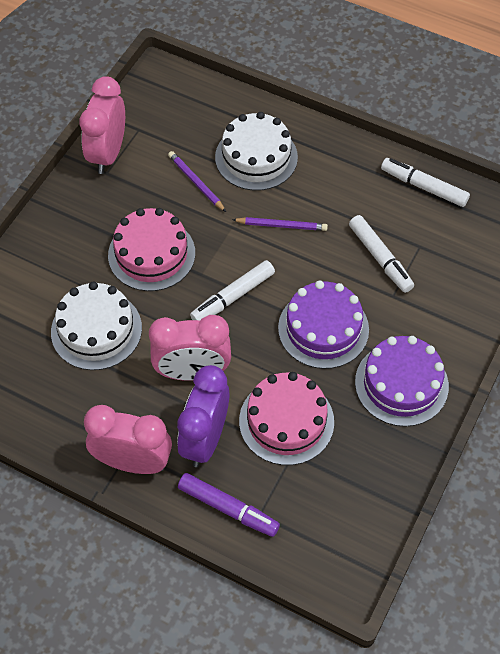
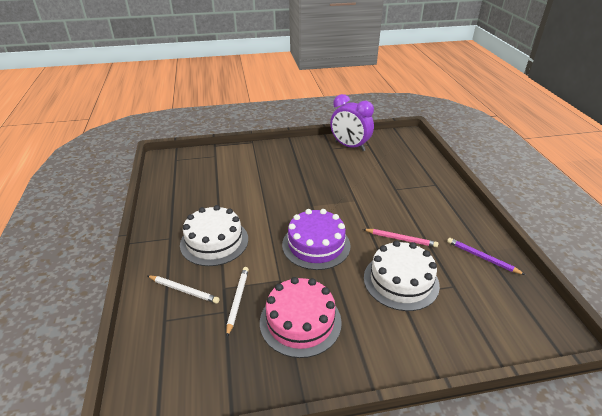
pink cake: 2 -> 1
pink clock: 3 -> 0
pink pencil: 0 -> 1
purple cake: 2 -> 1
purple marker: 1 -> 0
purple pencil: 2 -> 1
white marker: 3 -> 0
white pencil: 0 -> 2

